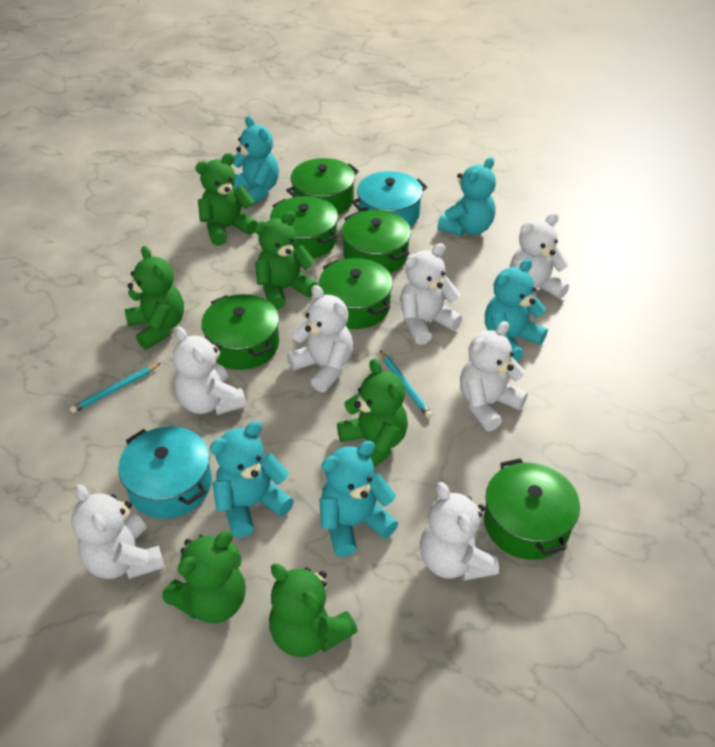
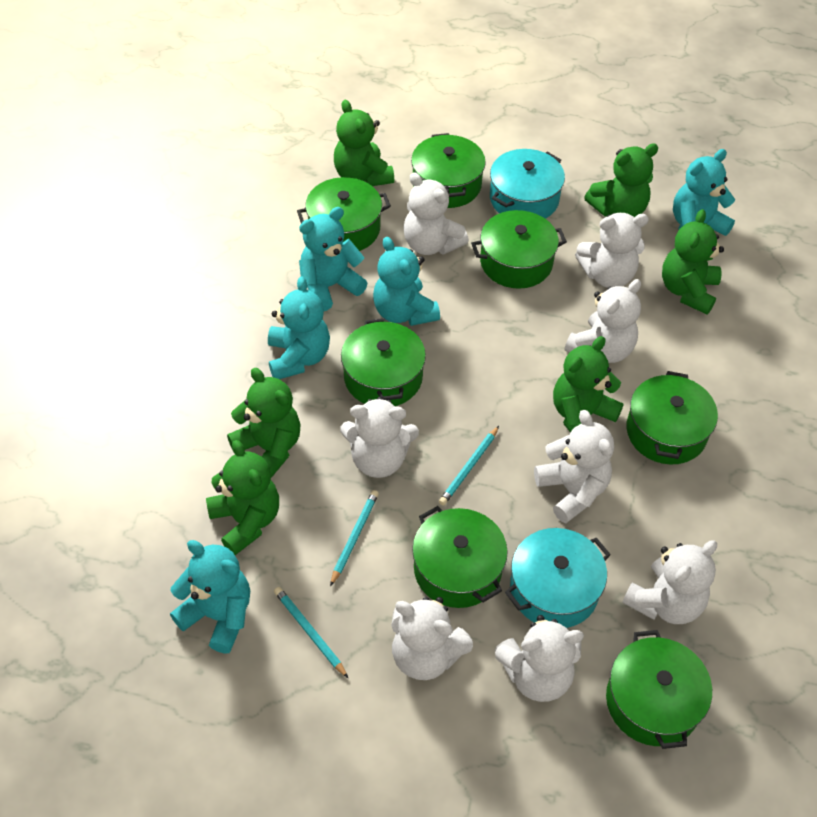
green pot: 6 -> 7
turquoise pencil: 2 -> 3
white teddy bear: 7 -> 8

